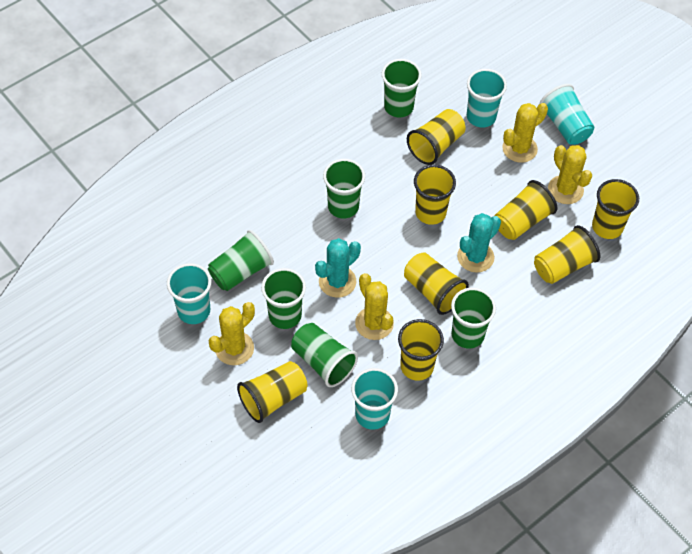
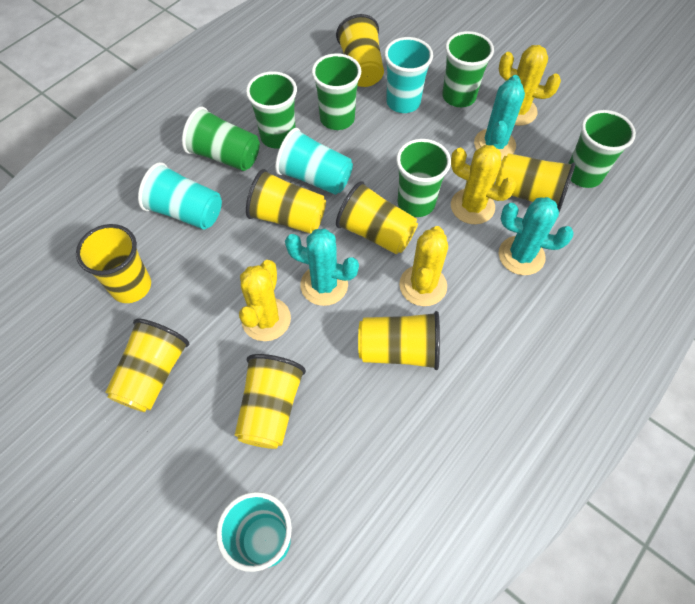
turquoise cactus: 2 -> 3

